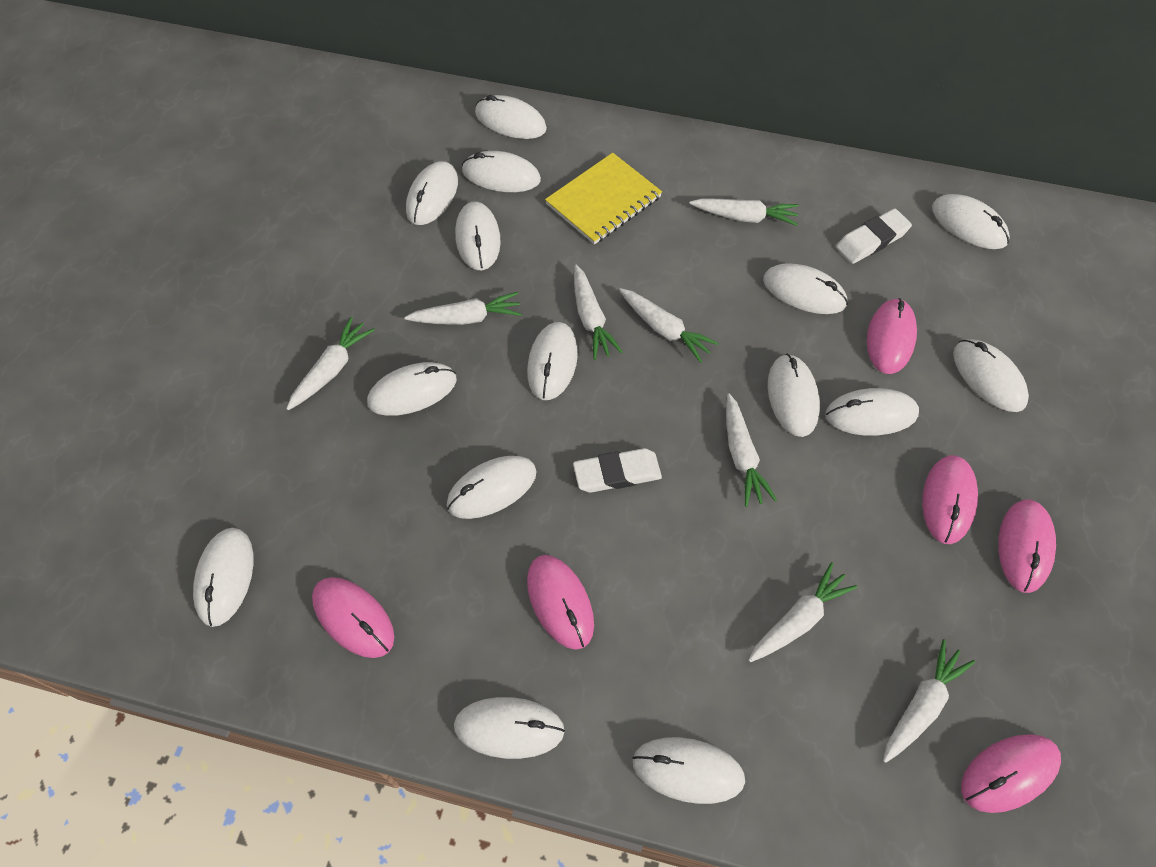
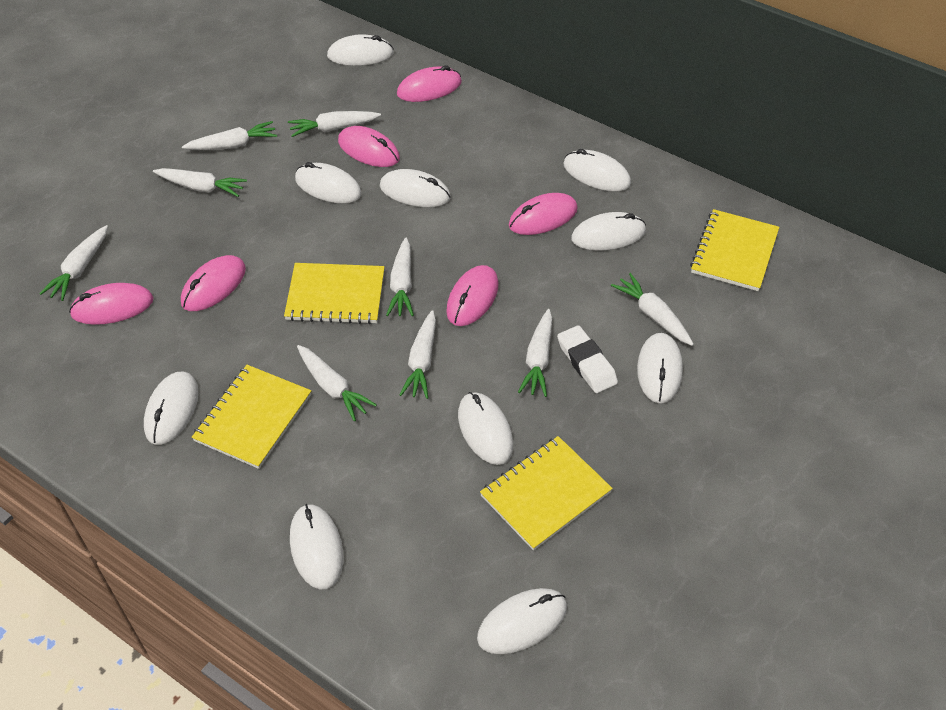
white carrot: 8 -> 9
white eraser: 2 -> 1
white mouse: 15 -> 10
yellow notebook: 1 -> 4

